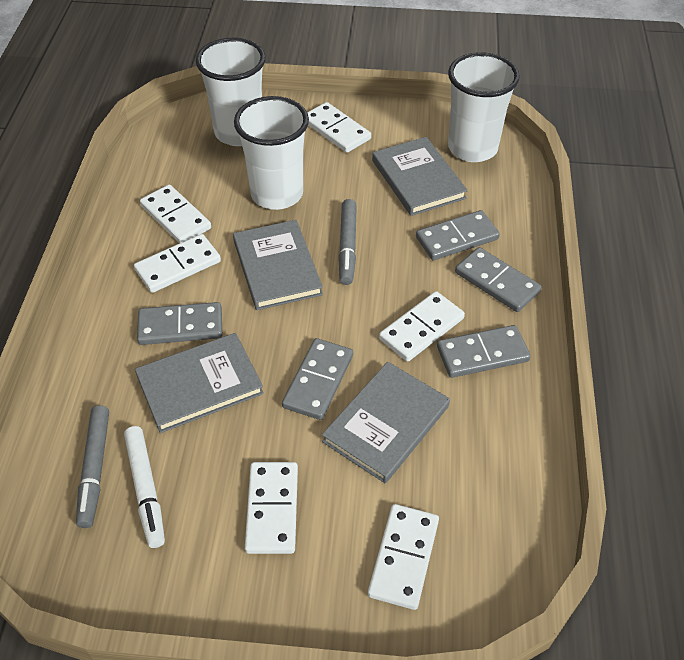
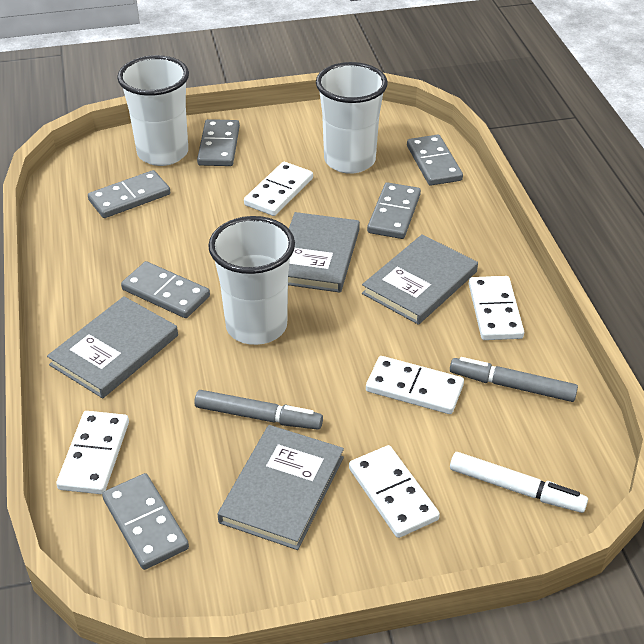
grey domino: 5 -> 6
white domino: 6 -> 5

